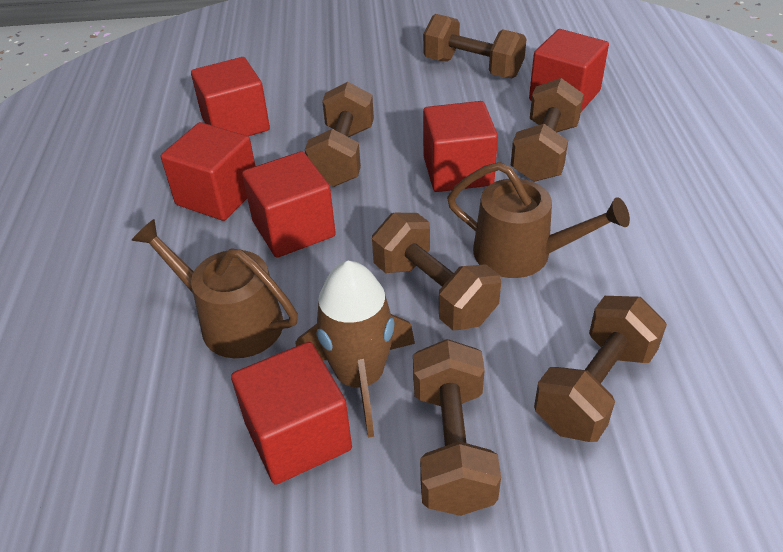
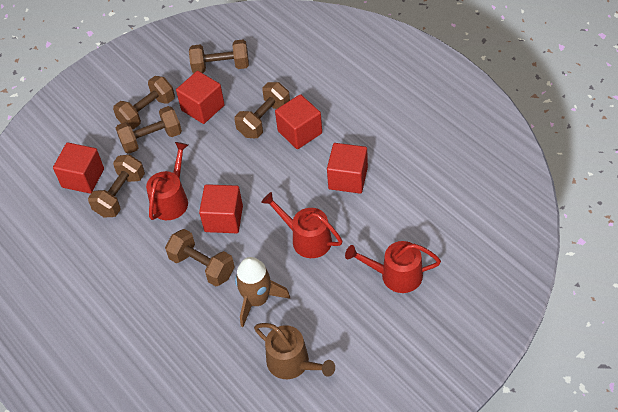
brown watering can: 2 -> 1
red cube: 6 -> 5
red watering can: 0 -> 3

